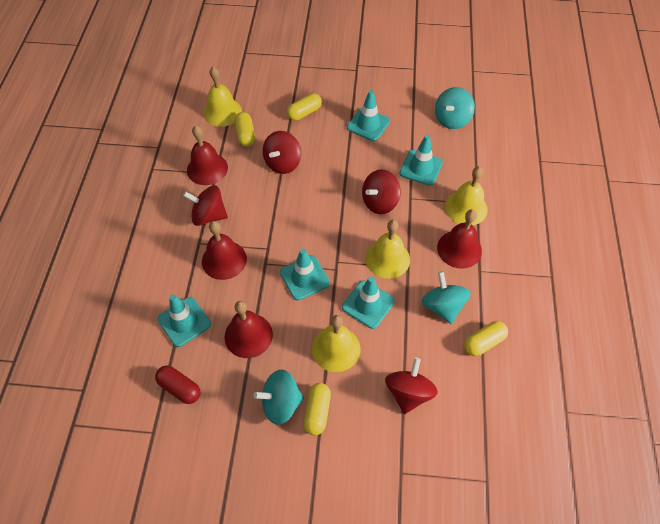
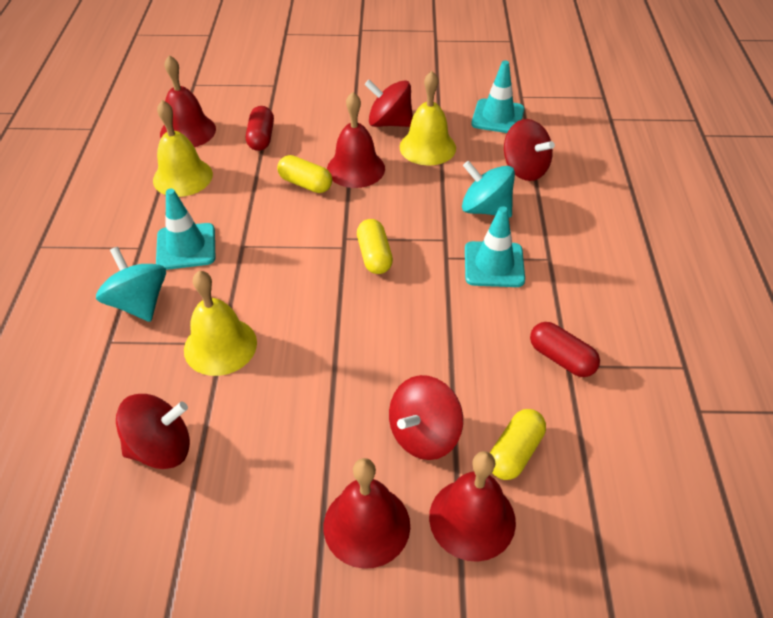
red capsule: 1 -> 2
turquoise spinning top: 3 -> 2
turquoise traffic cone: 5 -> 3
yellow bell: 4 -> 3
yellow capsule: 4 -> 3

